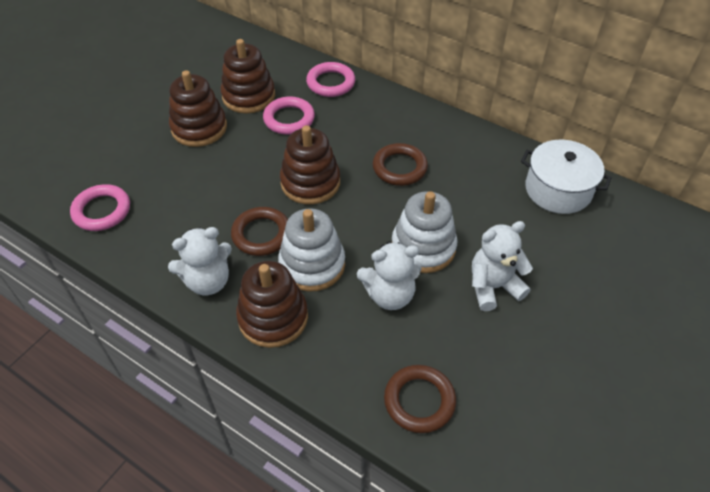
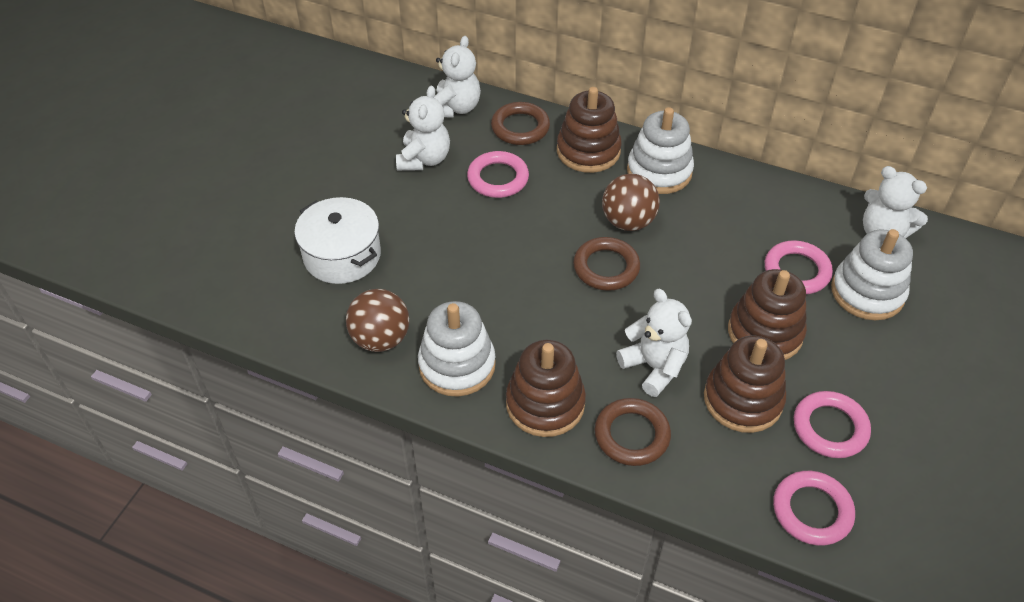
brown ball: 0 -> 2
pink ring: 3 -> 4
white stacking toy: 2 -> 3
white teddy bear: 3 -> 4

